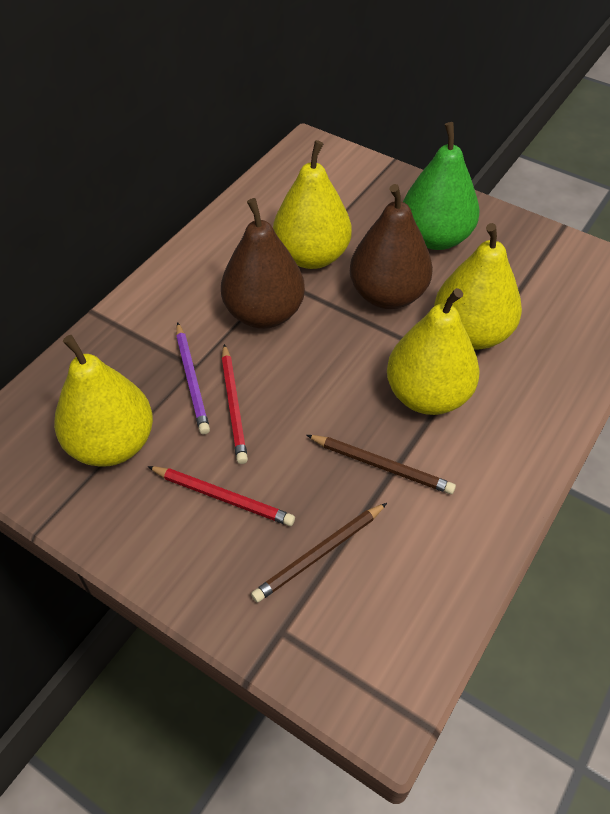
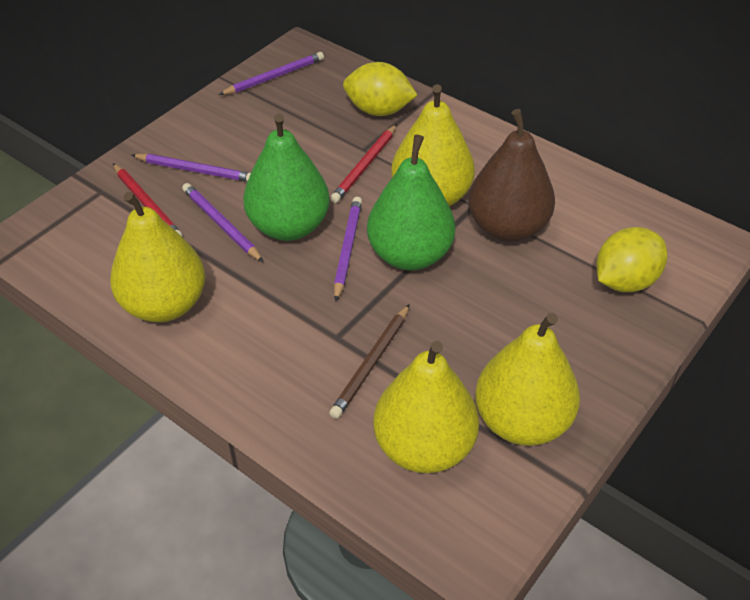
brown pear: 2 -> 1
brown pencil: 2 -> 1
green pear: 1 -> 2
purple pencil: 1 -> 4
yellow lemon: 0 -> 2

